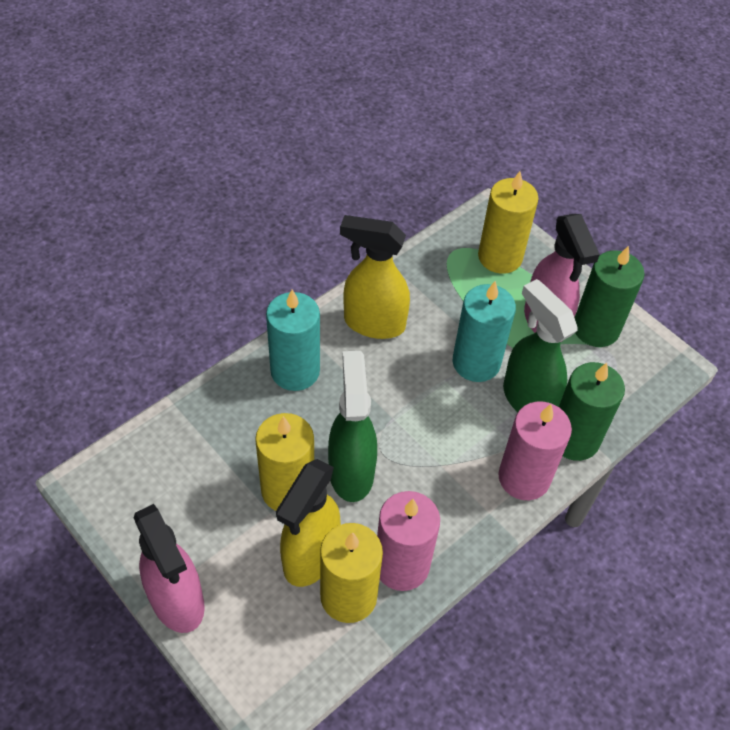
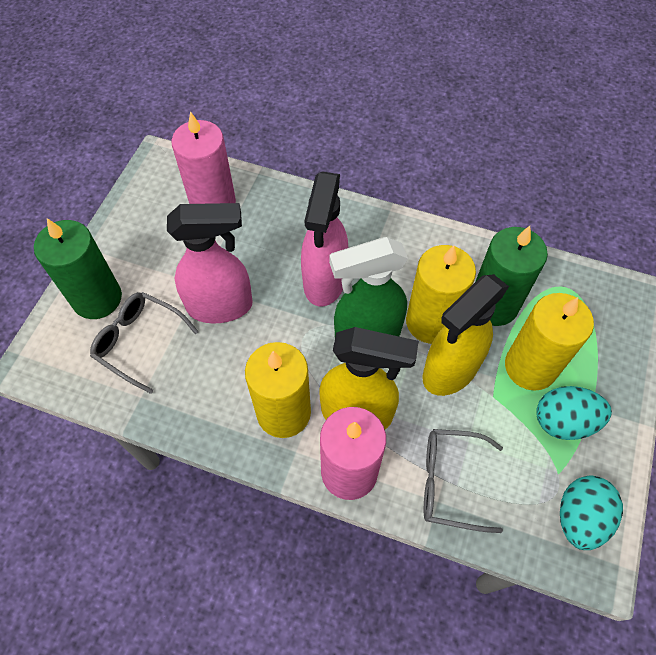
green spray bottle: 2 -> 1
grey glasses: 0 -> 2
turquoise candle: 2 -> 0
turquoise egg: 0 -> 2

